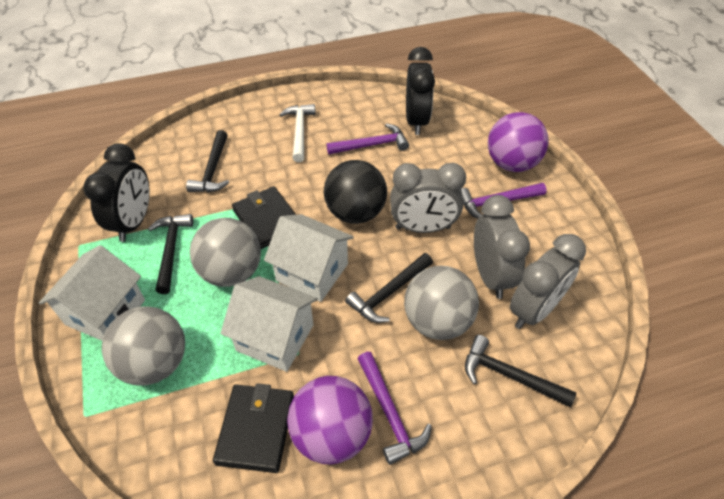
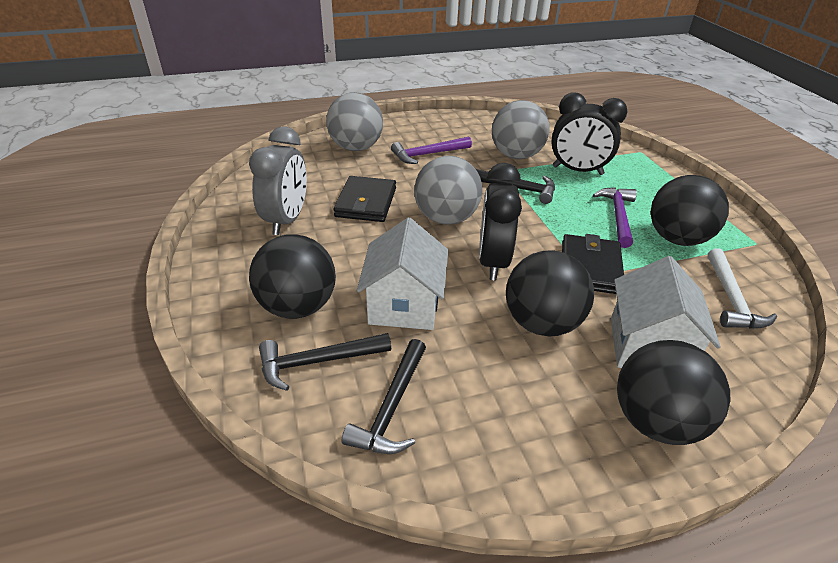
black ball: 1 -> 4
black hammer: 4 -> 3
grey clock: 3 -> 1
purple ball: 2 -> 0
purple hammer: 3 -> 2
white house: 3 -> 2

